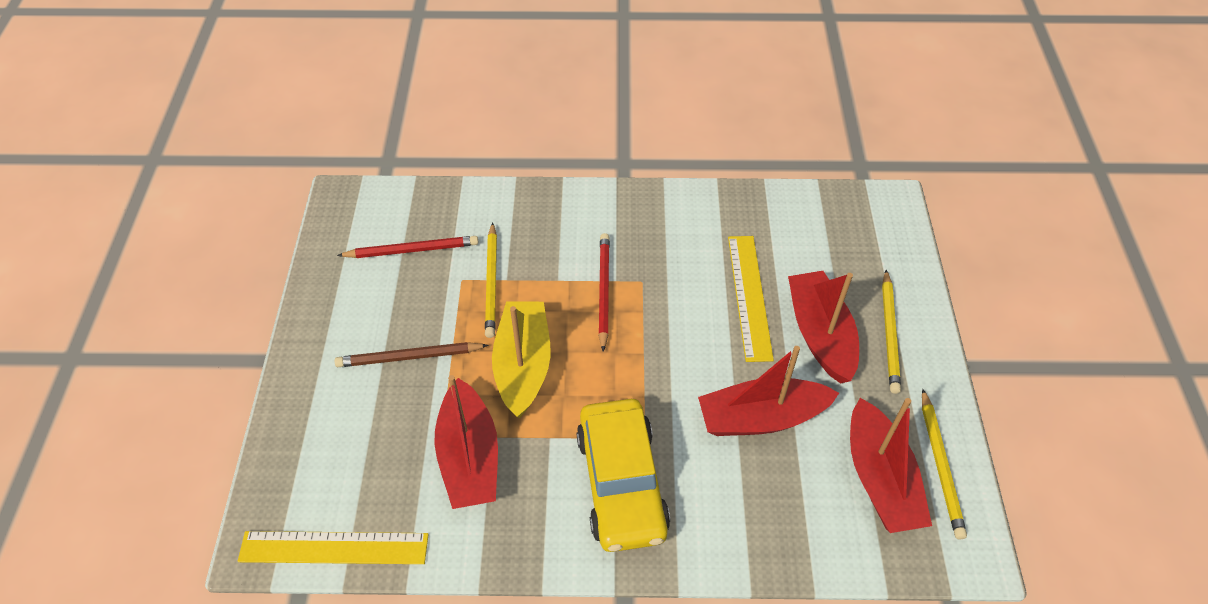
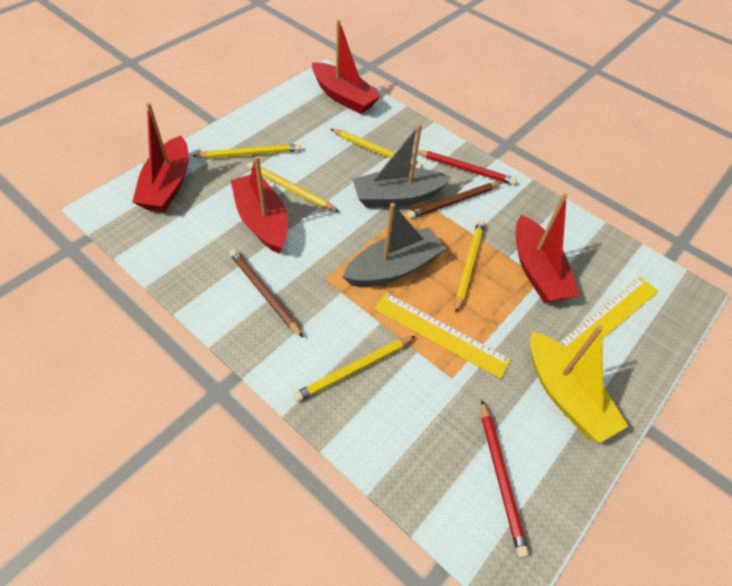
brown pencil: 1 -> 2
grey boat: 0 -> 2
yellow car: 1 -> 0
yellow pencil: 3 -> 5

